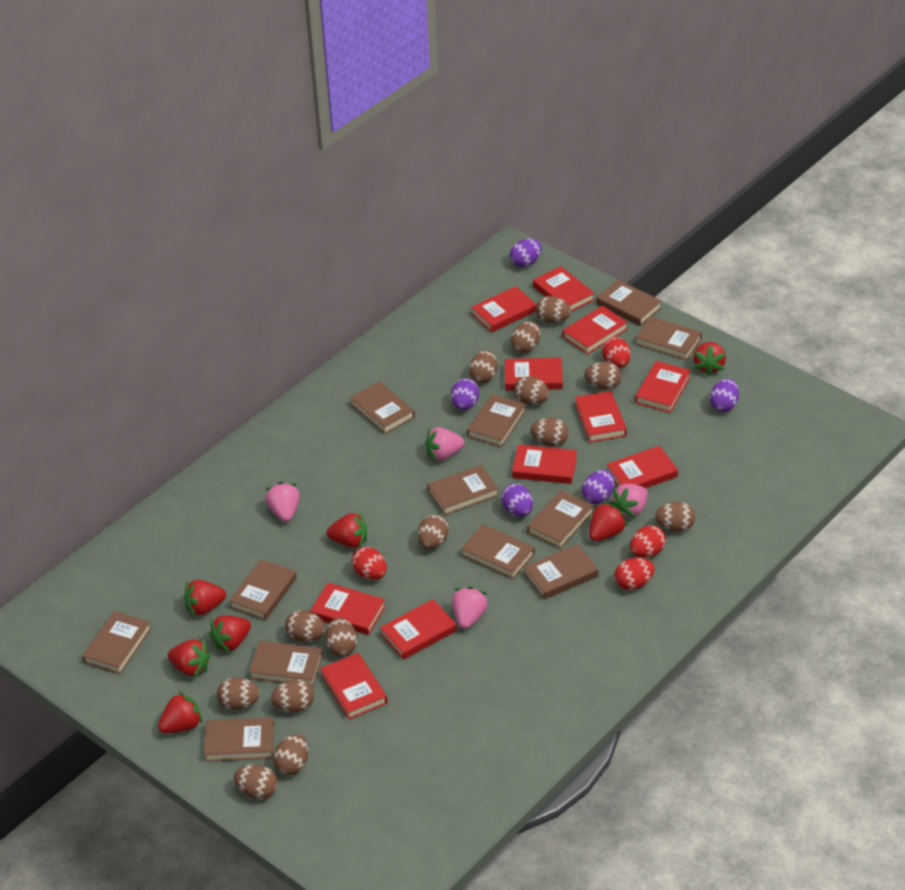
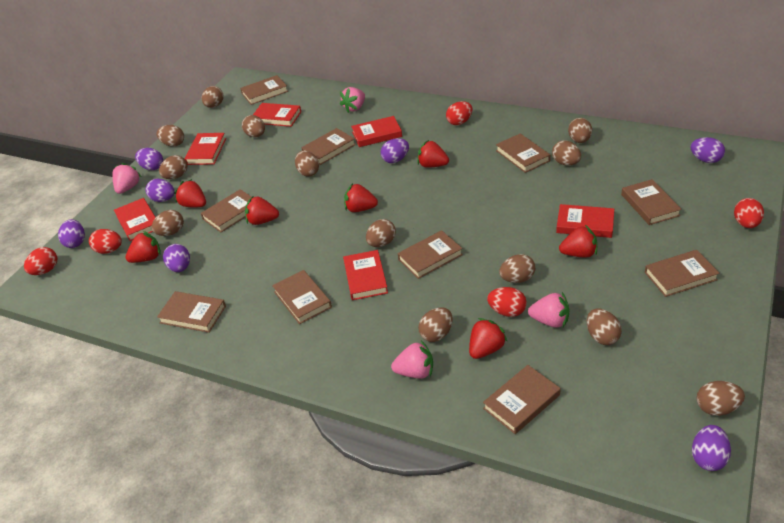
brown book: 12 -> 10
brown egg: 14 -> 13
purple egg: 5 -> 7
red book: 11 -> 6
red egg: 4 -> 5

